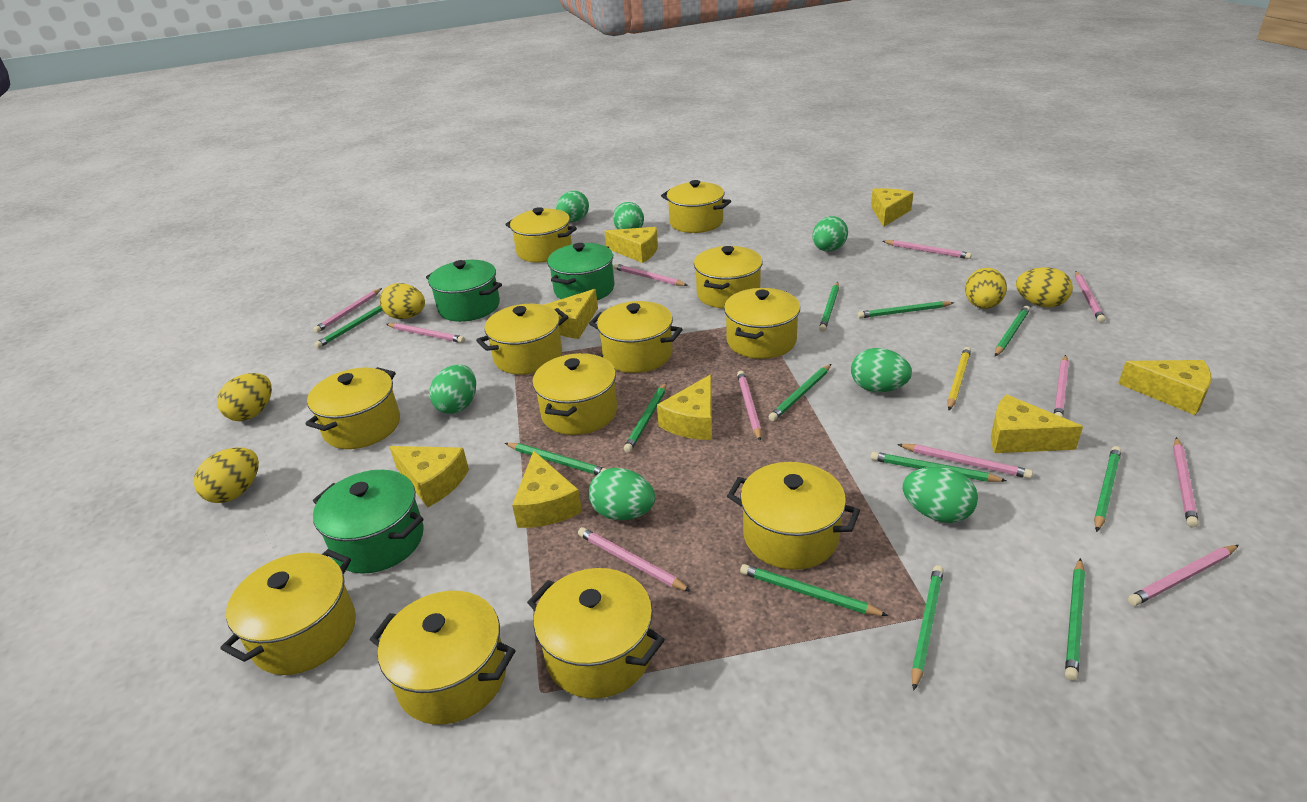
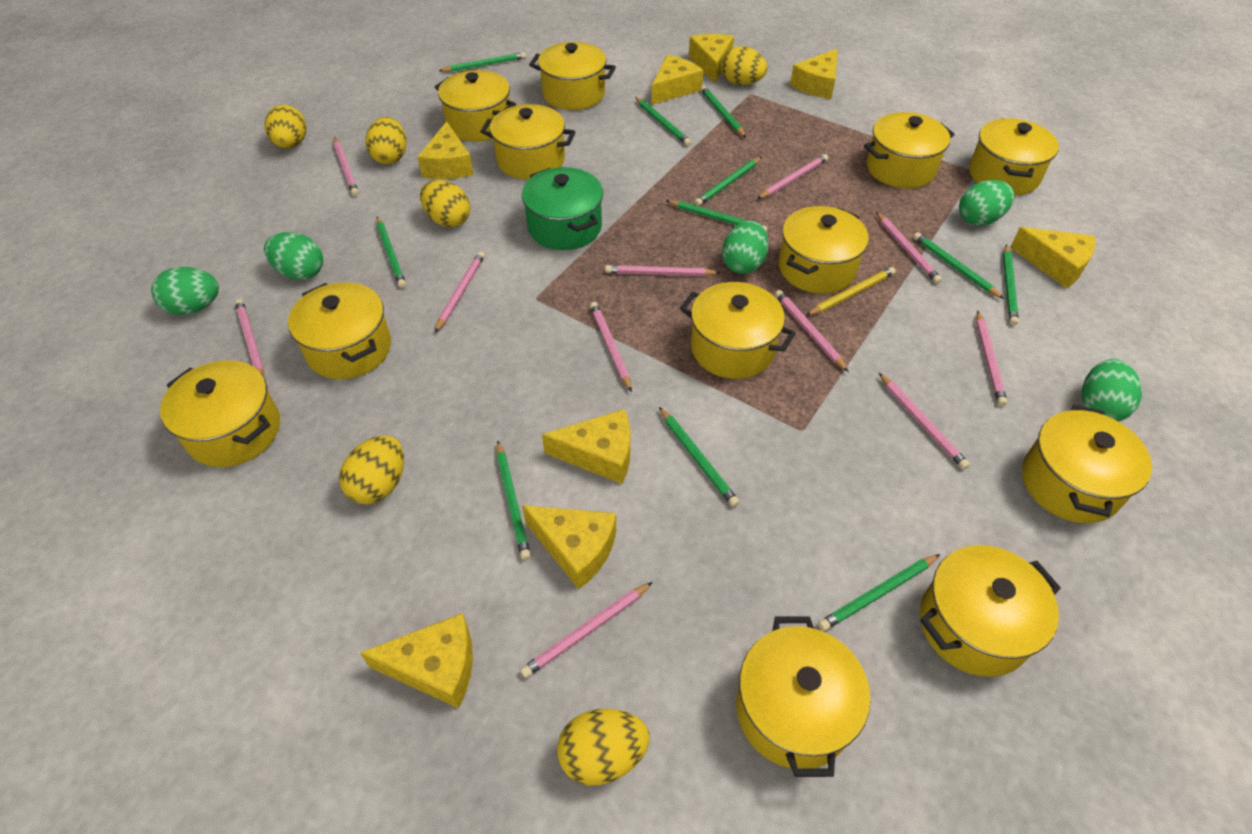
green egg: 7 -> 5
green pencil: 12 -> 11
green pot: 3 -> 1
yellow egg: 5 -> 6

